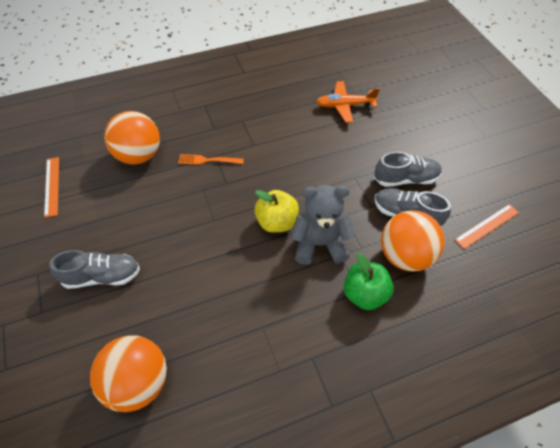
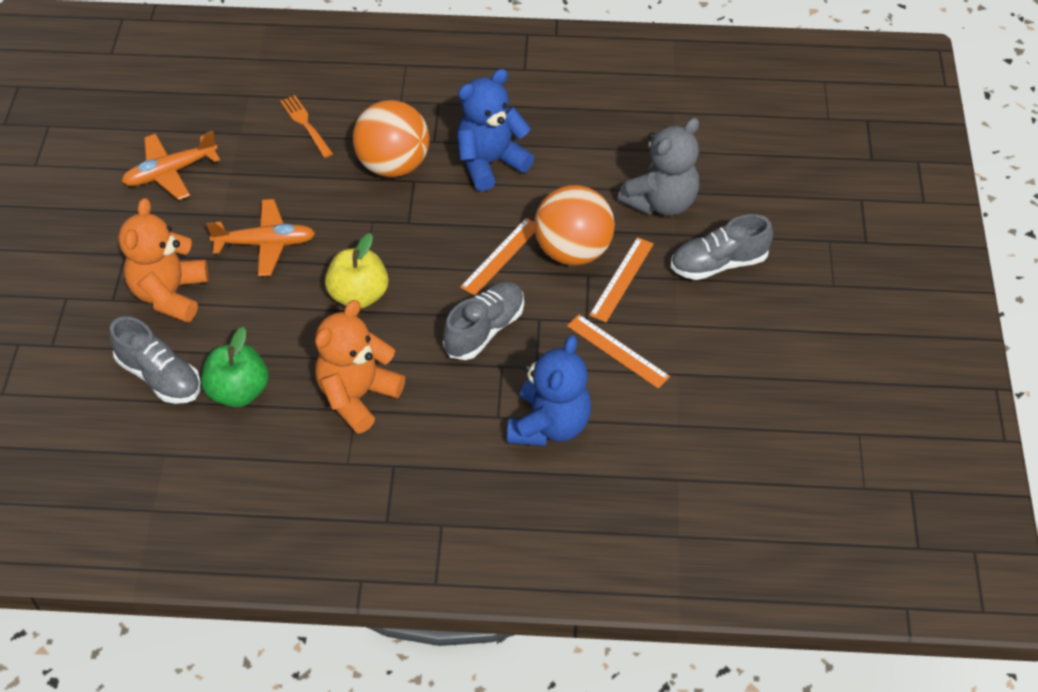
blue teddy bear: 0 -> 2
orange ball: 3 -> 2
orange plane: 1 -> 2
orange ruler: 2 -> 3
orange teddy bear: 0 -> 2

